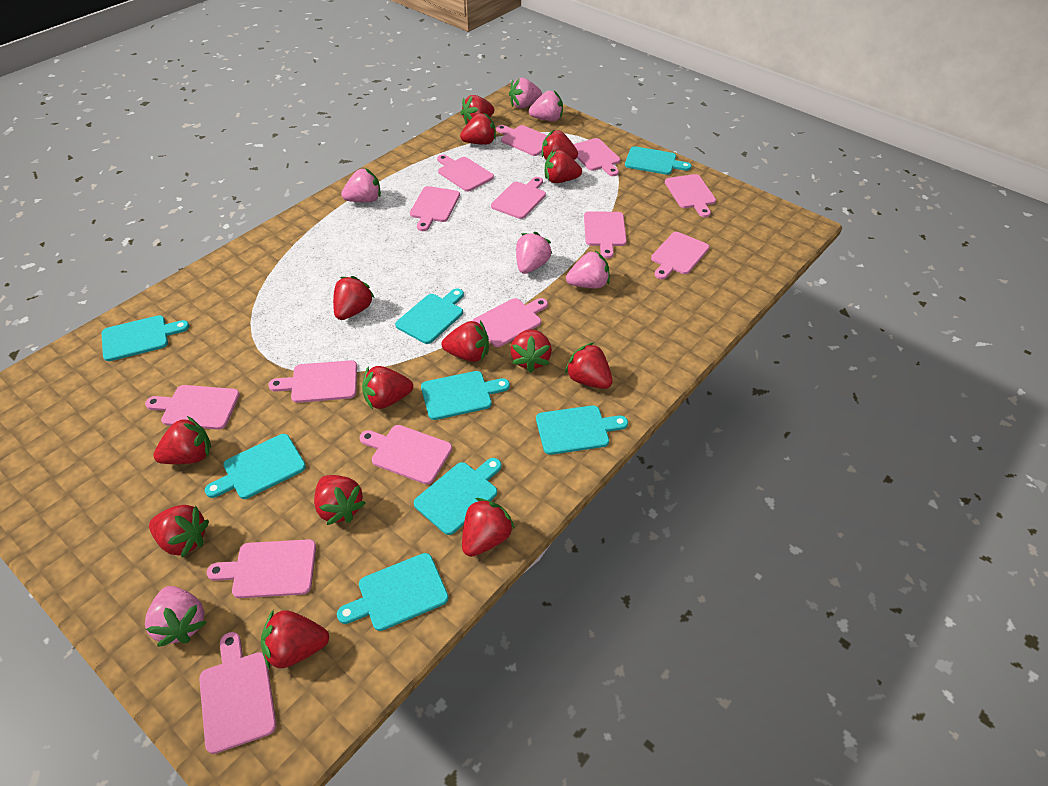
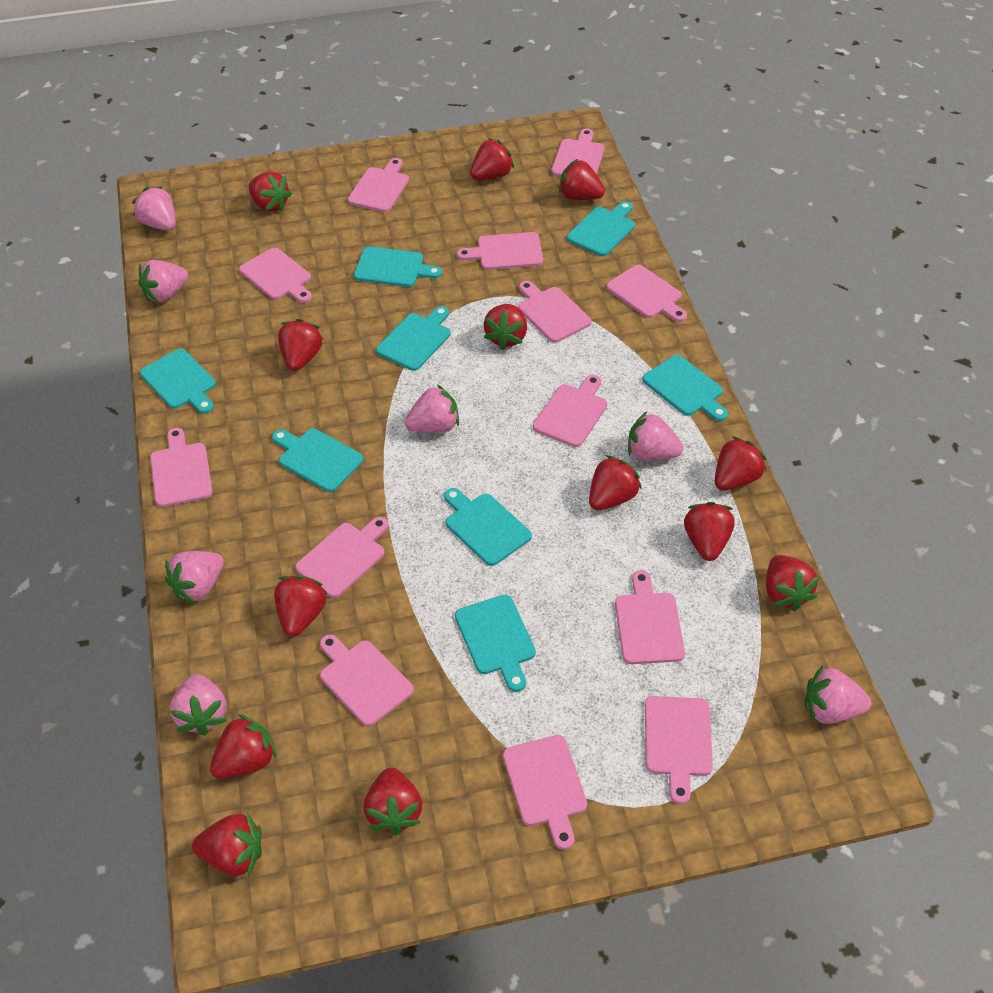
pink cutting board: 14 -> 13
pink strawberry: 6 -> 7
red strawberry: 14 -> 13

